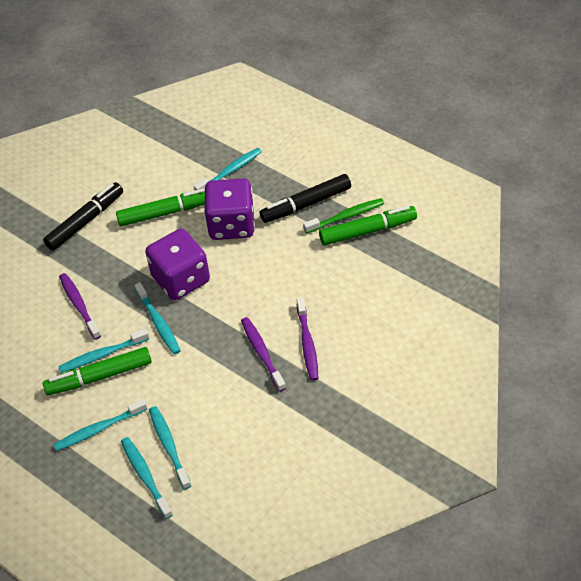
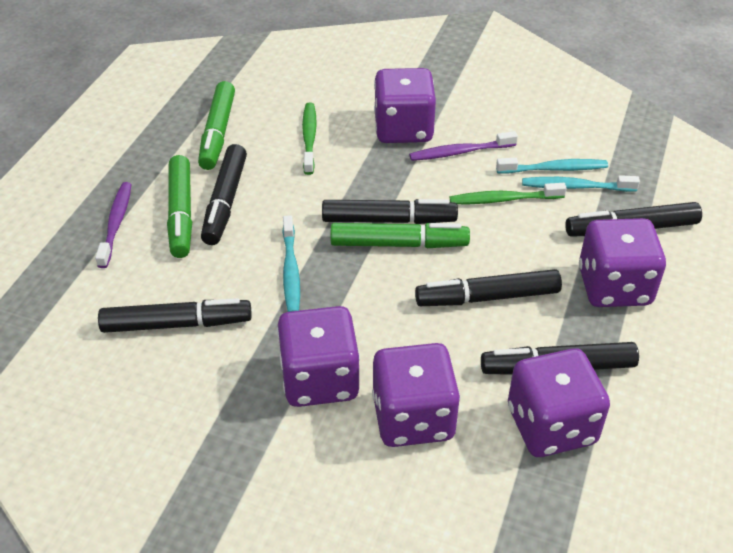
black marker: 2 -> 6
green toothbrush: 1 -> 2
purple dice: 2 -> 5
purple toothbrush: 3 -> 2
turquoise toothbrush: 6 -> 3

